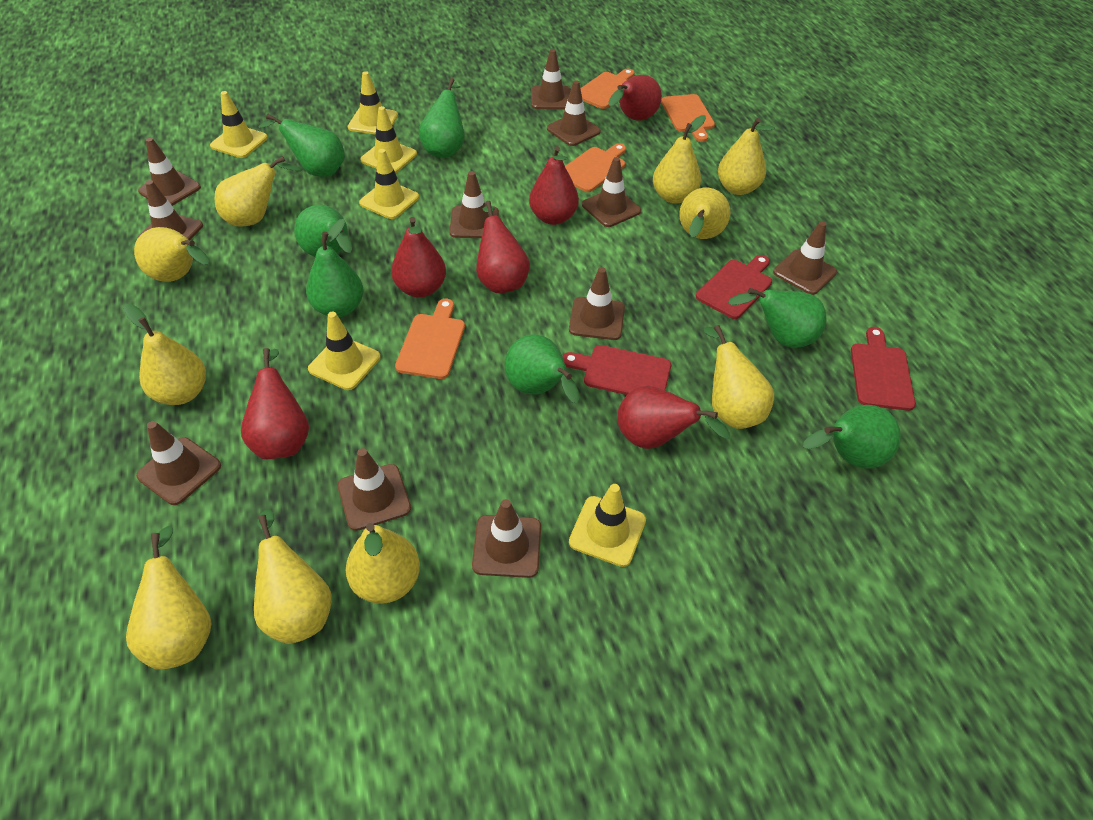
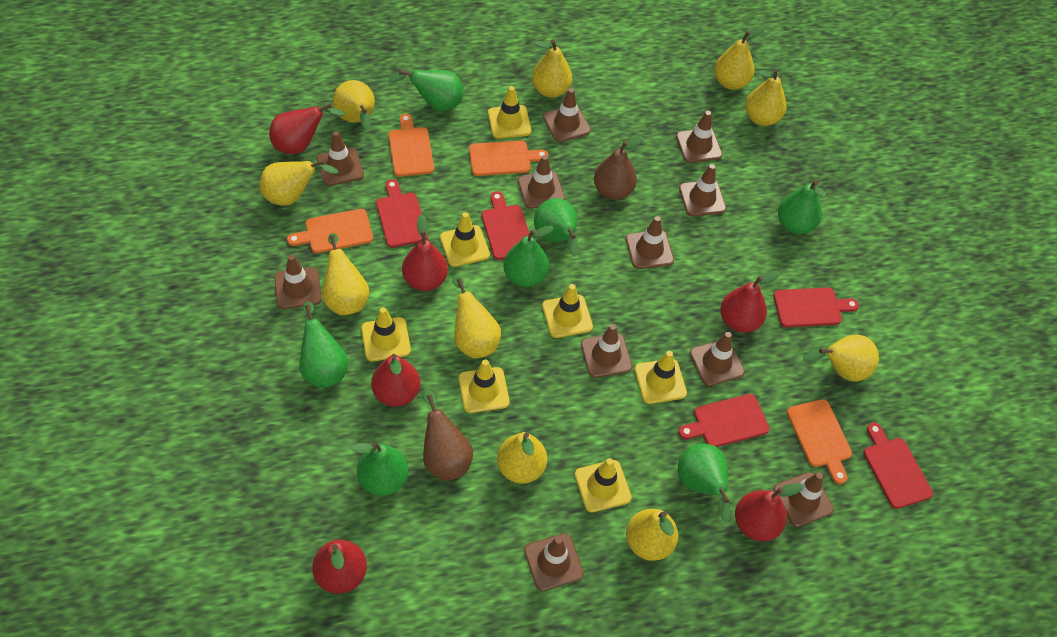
brown pear: 0 -> 2
red cutting board: 3 -> 5
yellow traffic cone: 6 -> 7

